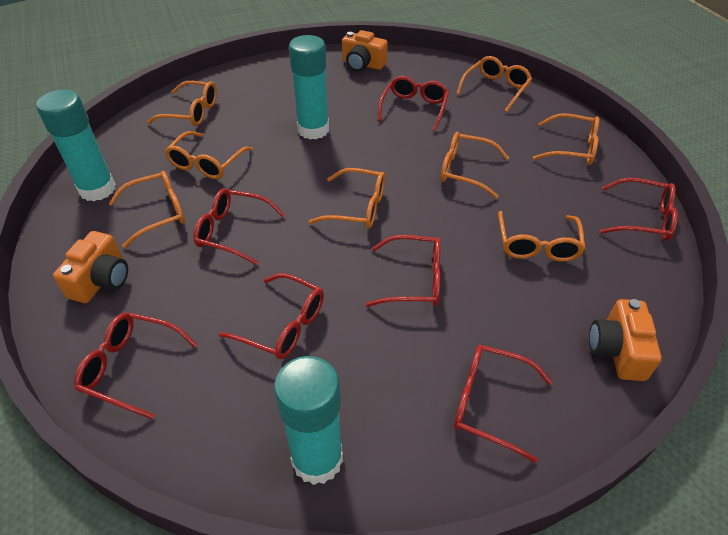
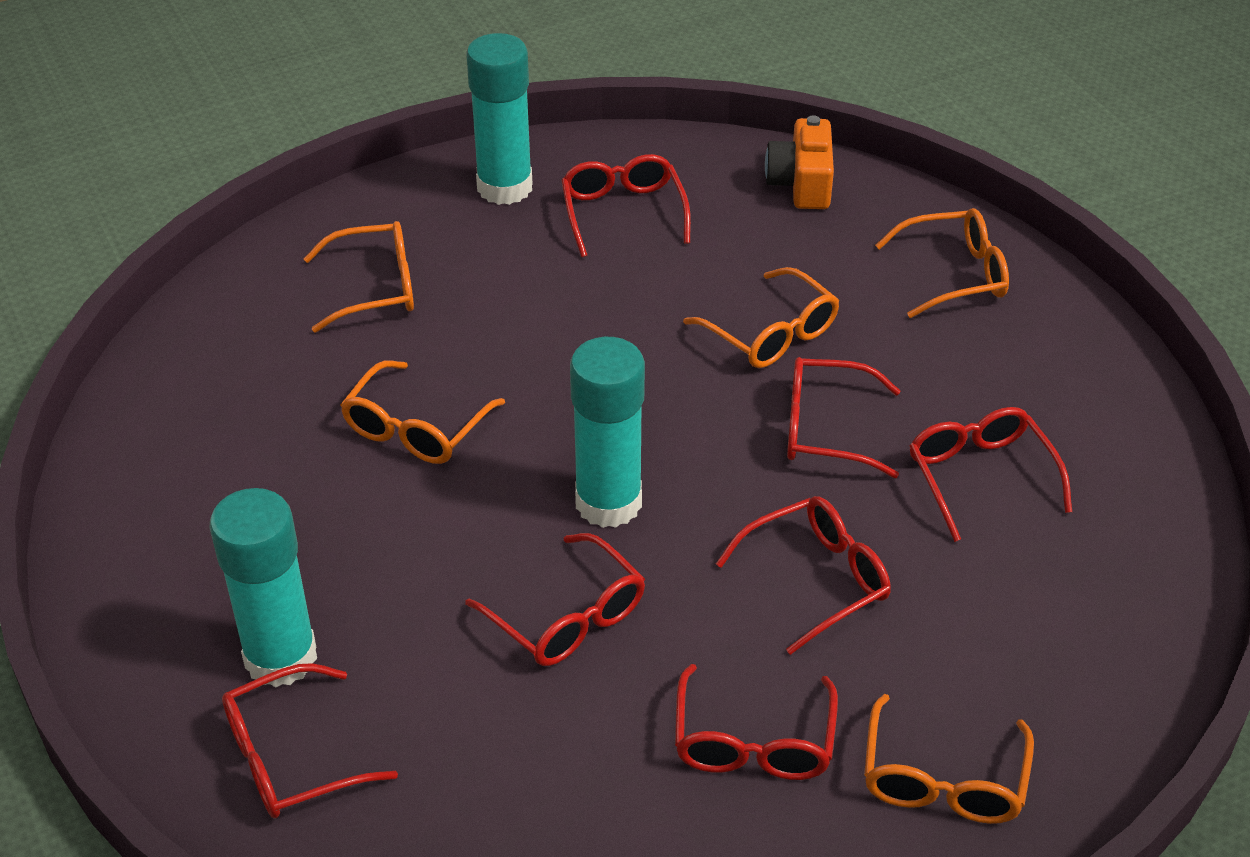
orange camera: 3 -> 1
orange glasses: 8 -> 5

